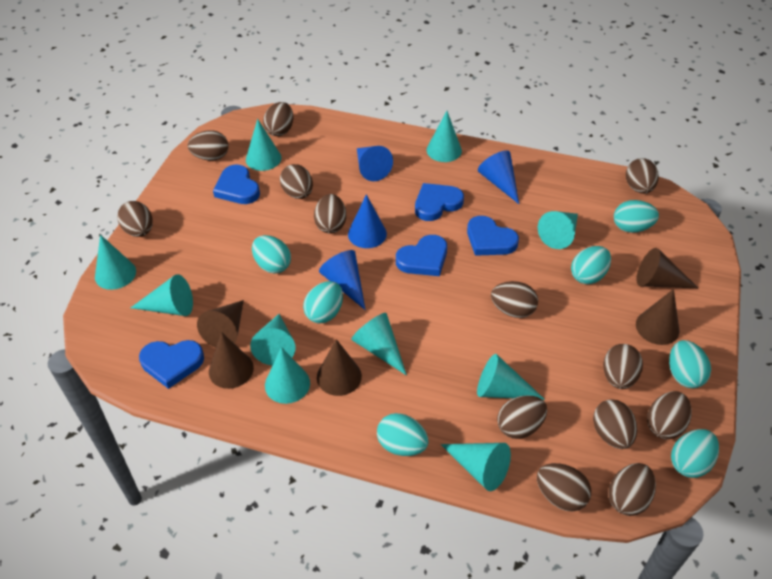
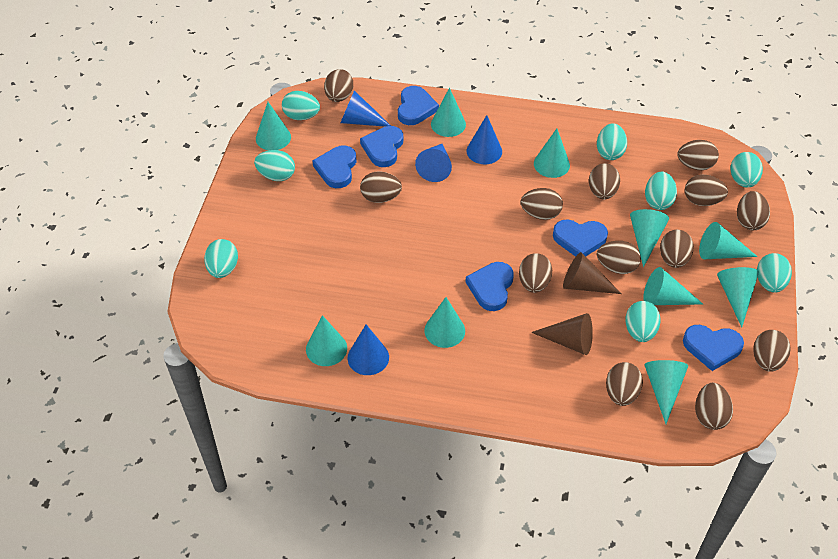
blue heart: 5 -> 6
brown cone: 5 -> 2
turquoise egg: 7 -> 8

